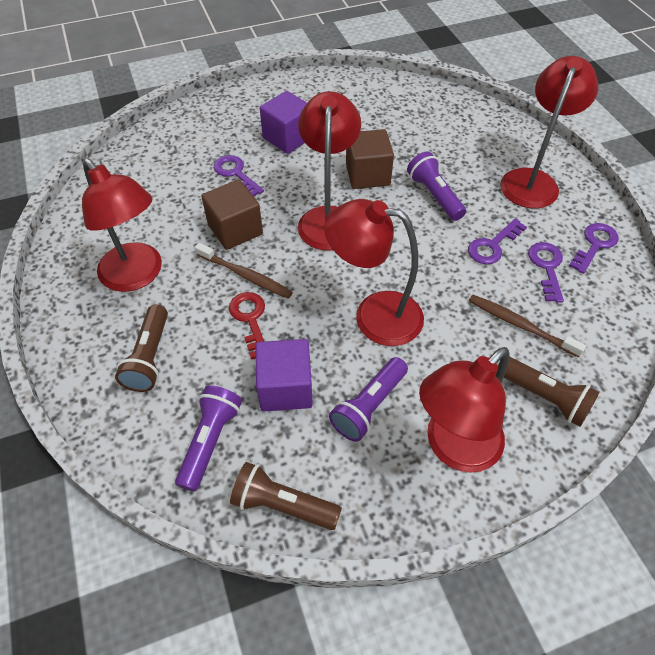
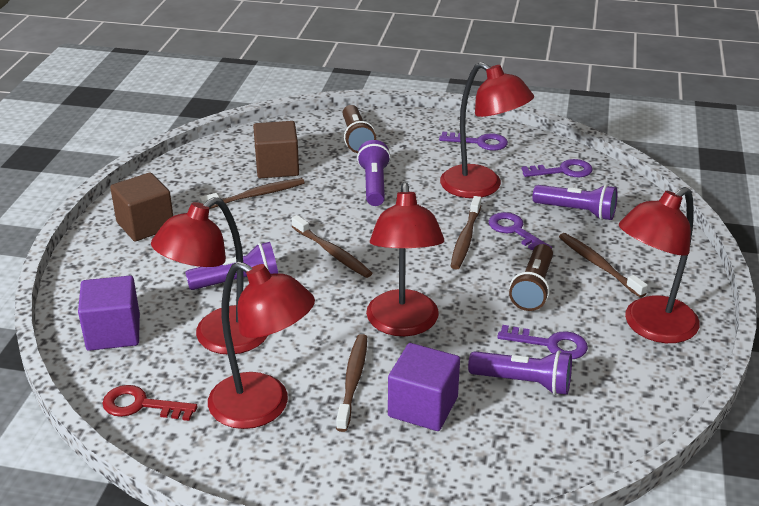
brown flashlight: 3 -> 2
brown toothbrush: 2 -> 5
purple flashlight: 3 -> 4

